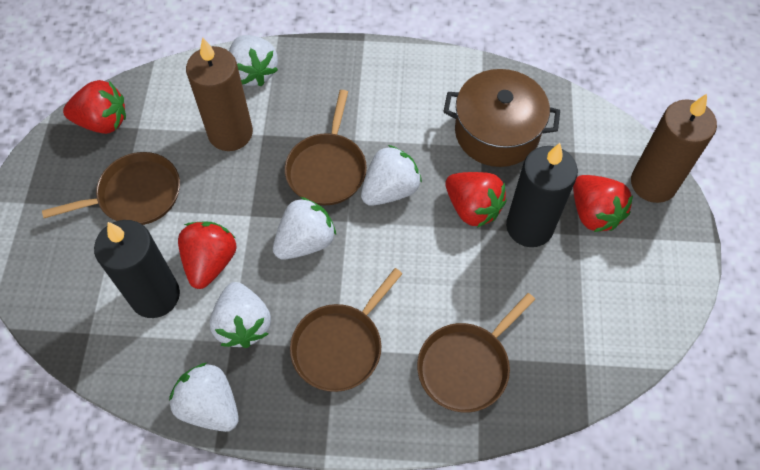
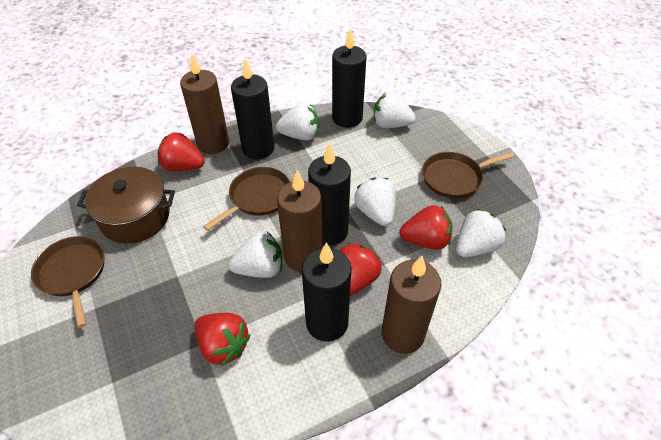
black candle: 2 -> 4
brown candle: 2 -> 3
brown pan: 4 -> 3

